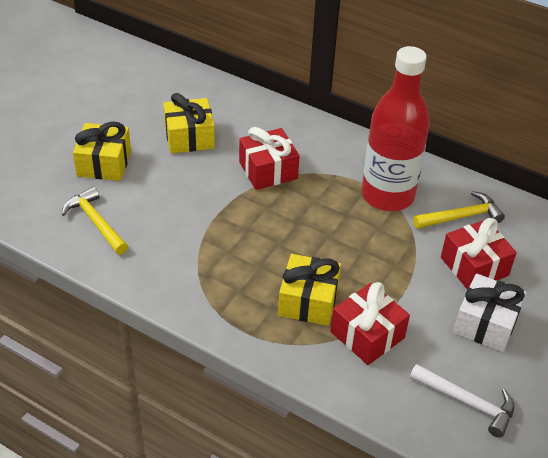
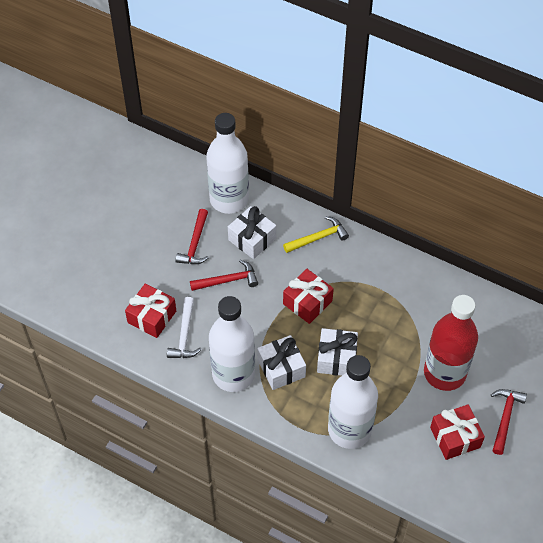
red hammer: 0 -> 3
white bottle: 0 -> 3
white gift: 1 -> 3
yellow gift: 3 -> 0
yellow hammer: 2 -> 1

